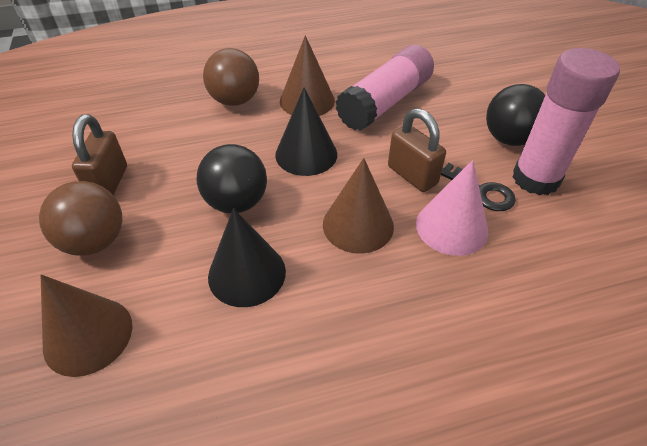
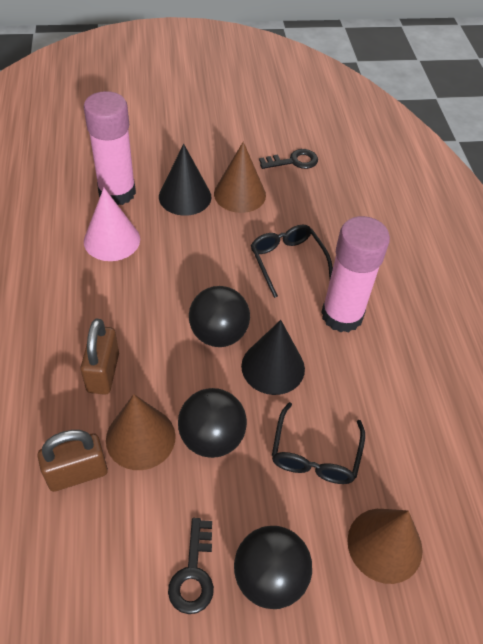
black ball: 2 -> 3
black glasses: 0 -> 2
black key: 1 -> 2
brown ball: 2 -> 0

